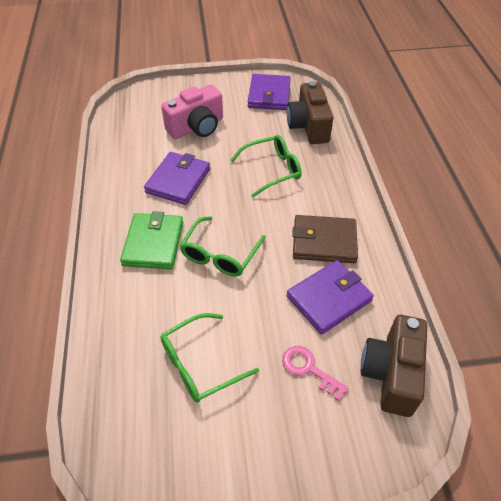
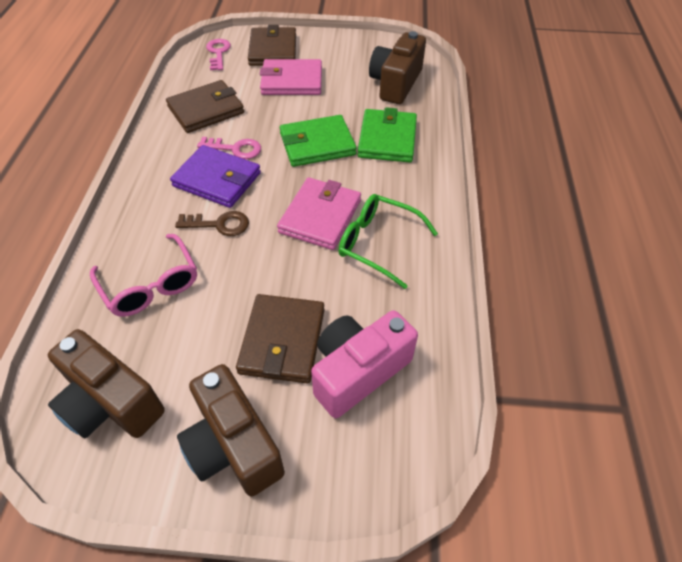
brown camera: 2 -> 3
brown key: 0 -> 1
brown wallet: 1 -> 3
green glasses: 3 -> 1
green wallet: 1 -> 2
pink glasses: 0 -> 1
pink key: 1 -> 2
pink wallet: 0 -> 2
purple wallet: 3 -> 1

